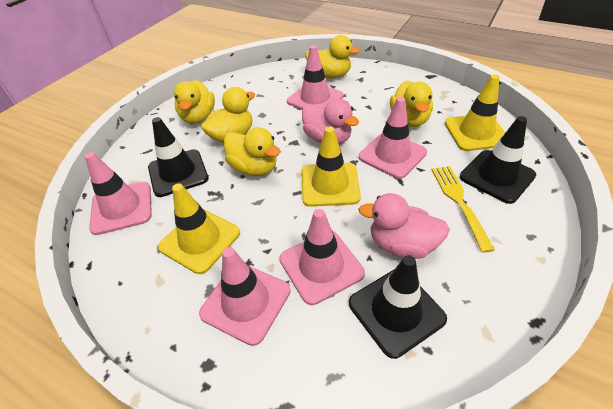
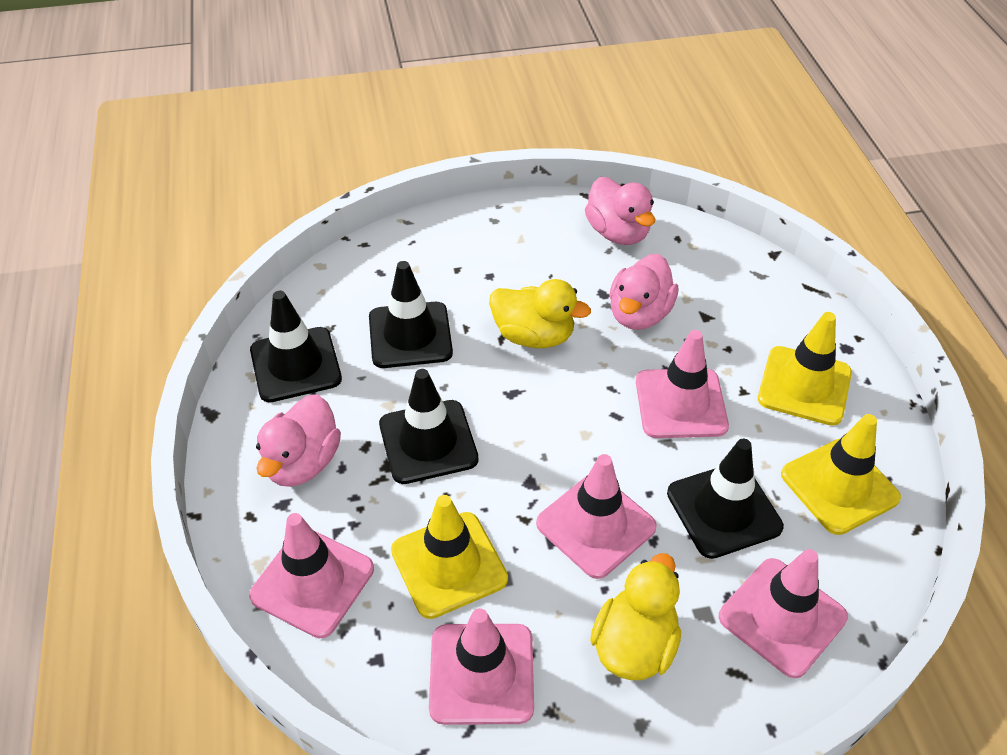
black traffic cone: 3 -> 4
pink duck: 2 -> 3
yellow duck: 5 -> 2
yellow fork: 1 -> 0

